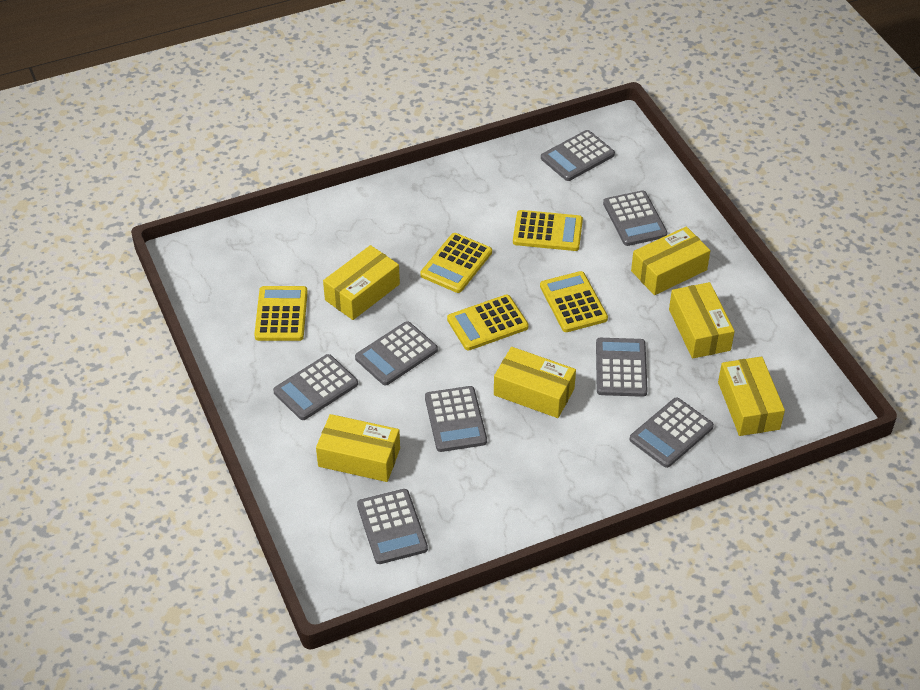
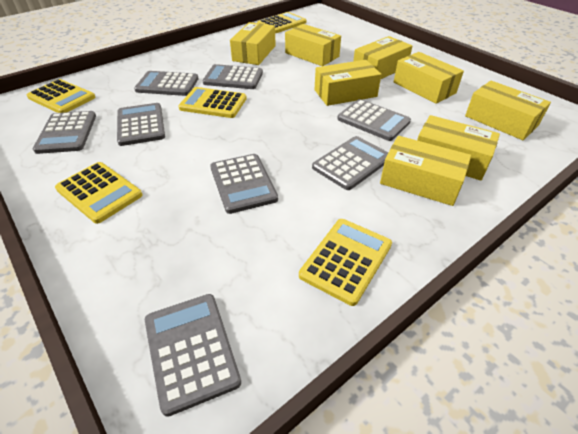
yellow box: 6 -> 8

